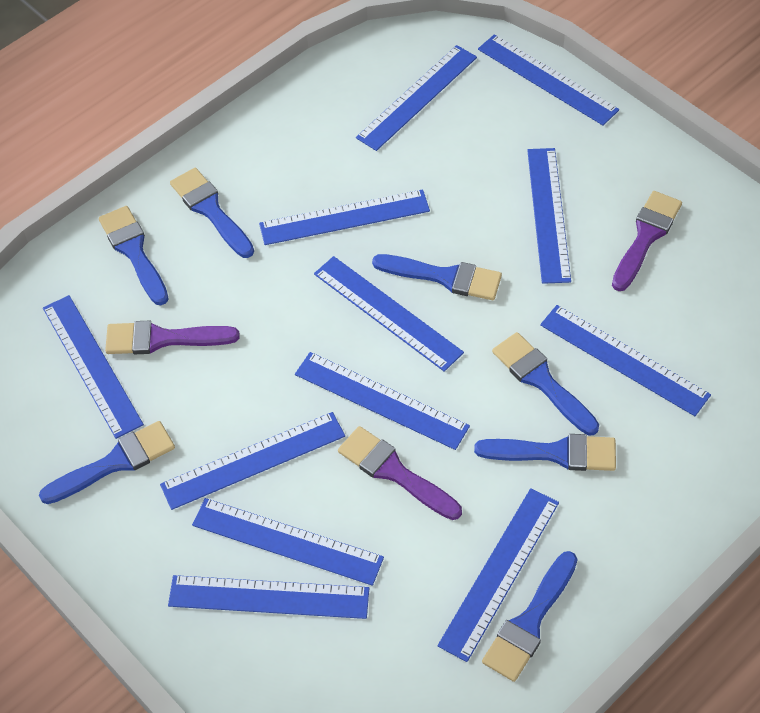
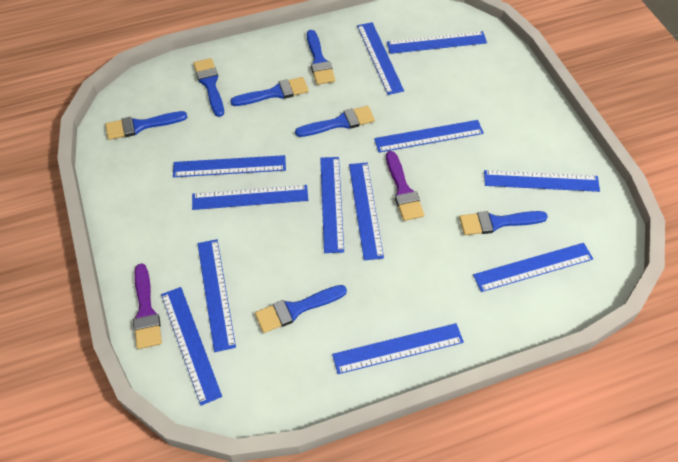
purple brush: 3 -> 2

